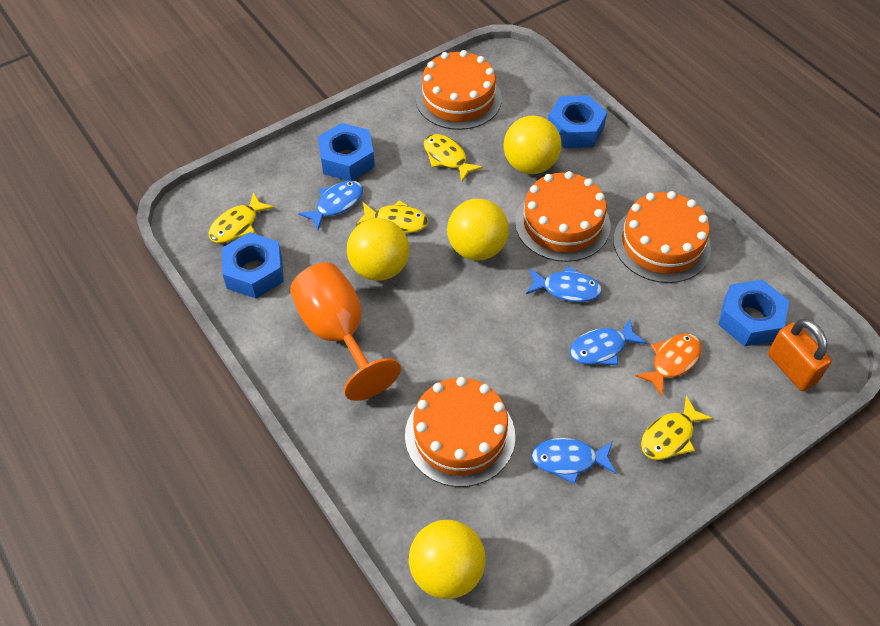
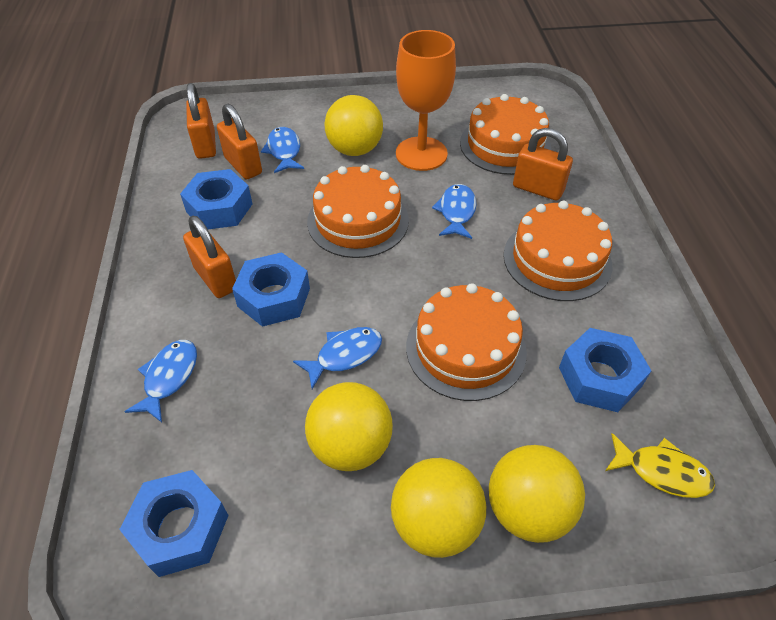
orange fish: 1 -> 0
orange padlock: 1 -> 4
yellow fish: 4 -> 1

